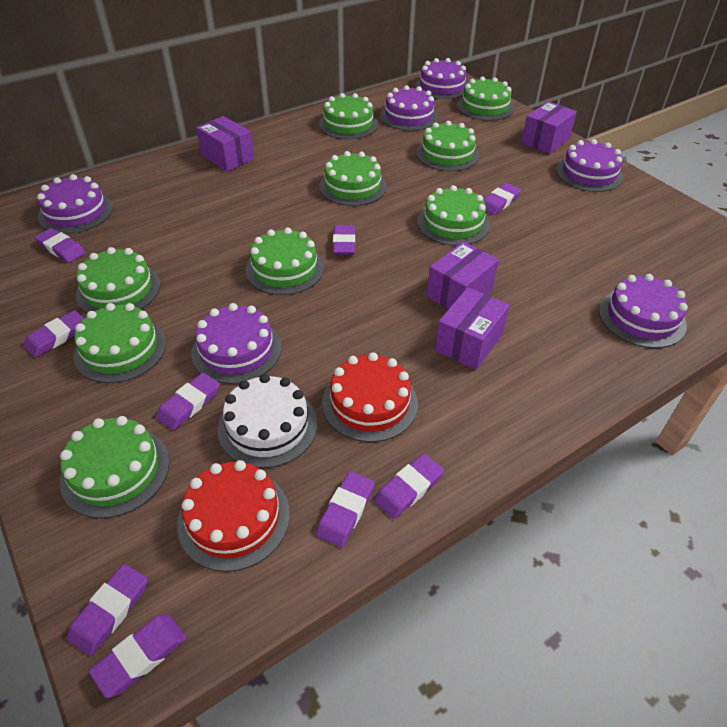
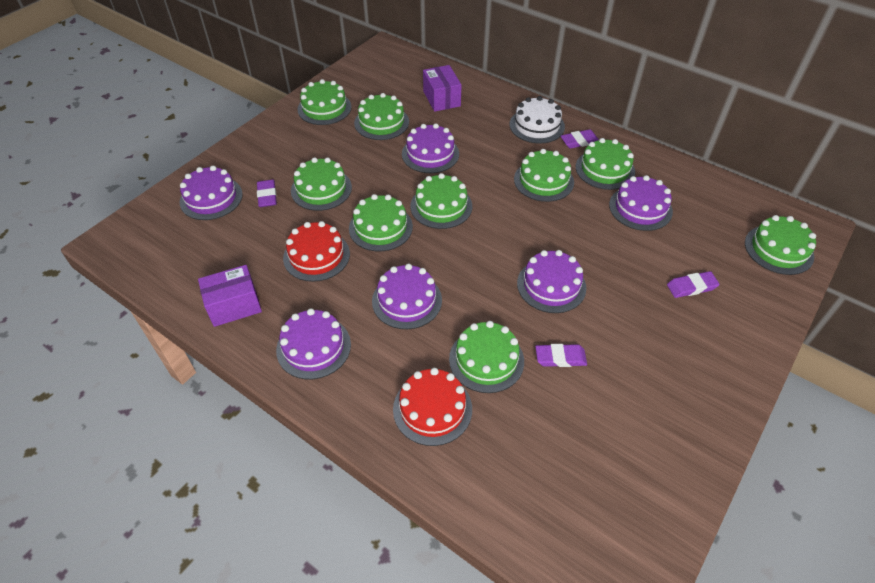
purple box: 4 -> 2
purple eraser: 9 -> 4

